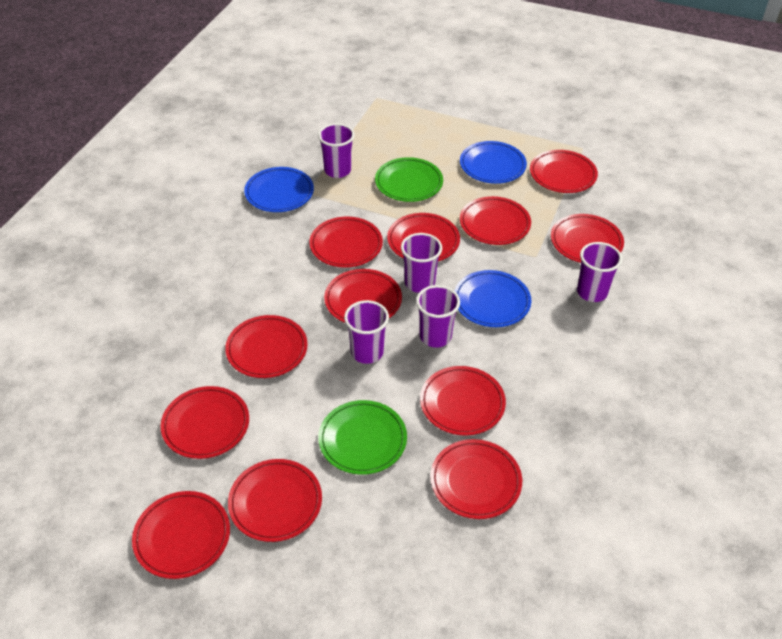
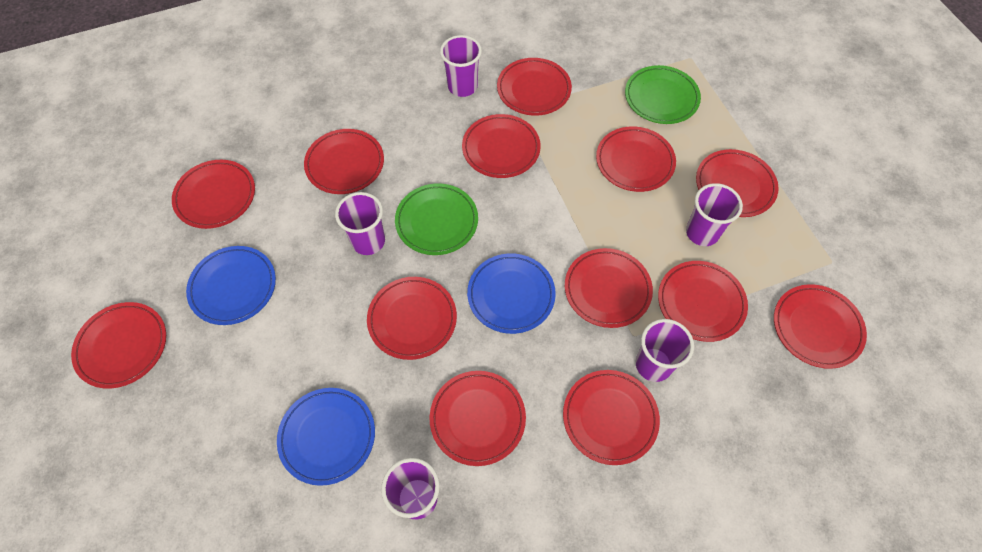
red plate: 12 -> 13

